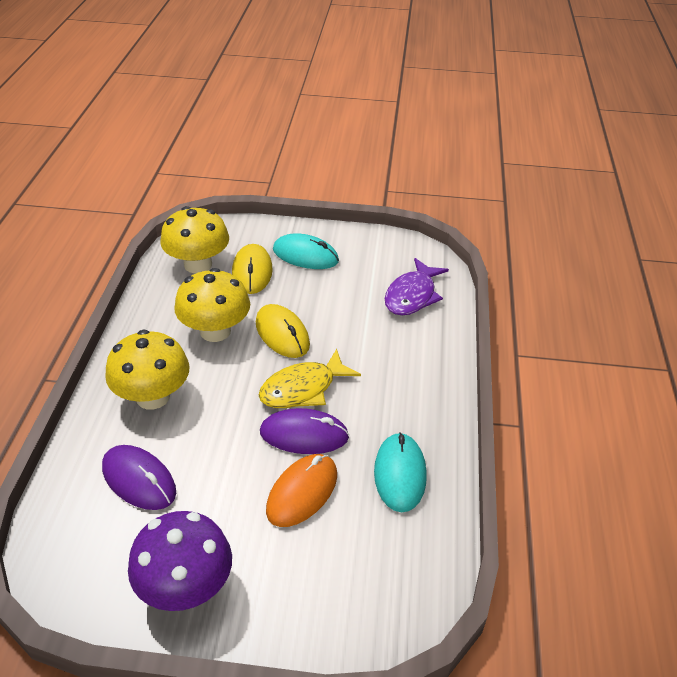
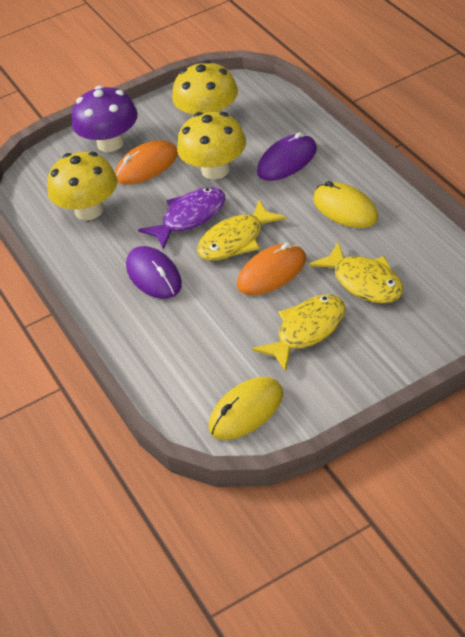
orange mouse: 1 -> 2
turquoise mouse: 2 -> 0
yellow fish: 1 -> 3

